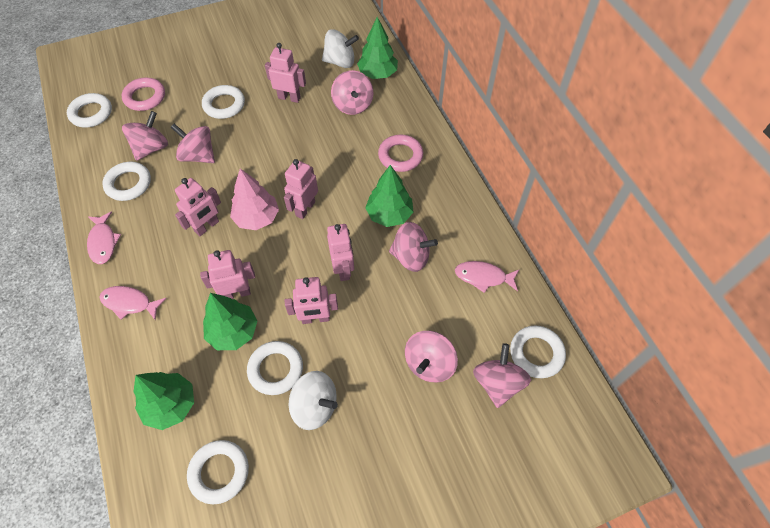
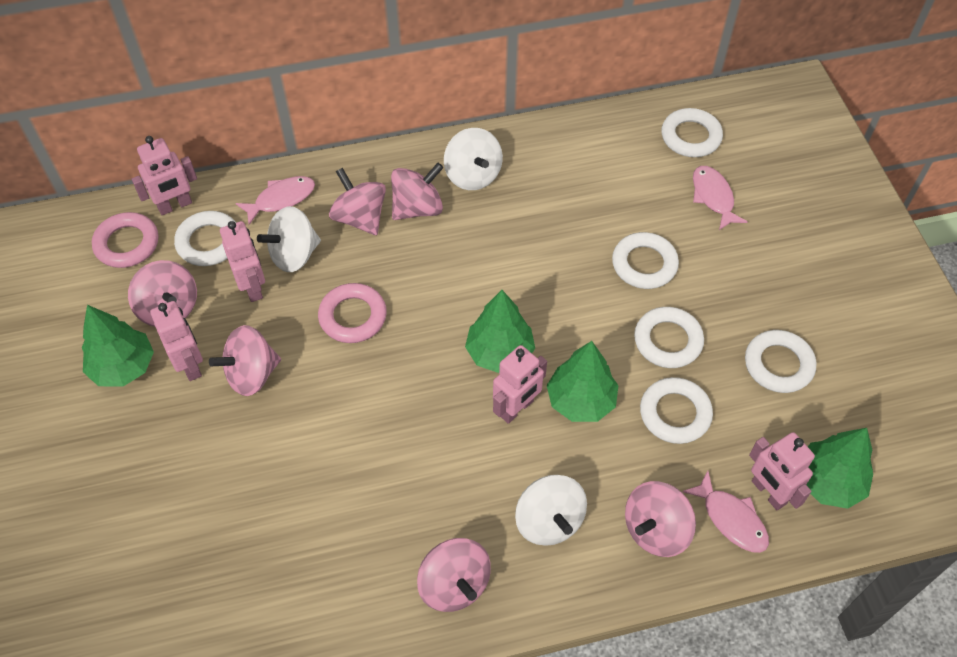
pink robot: 6 -> 5
pink tree: 1 -> 0
white spinning top: 2 -> 3

